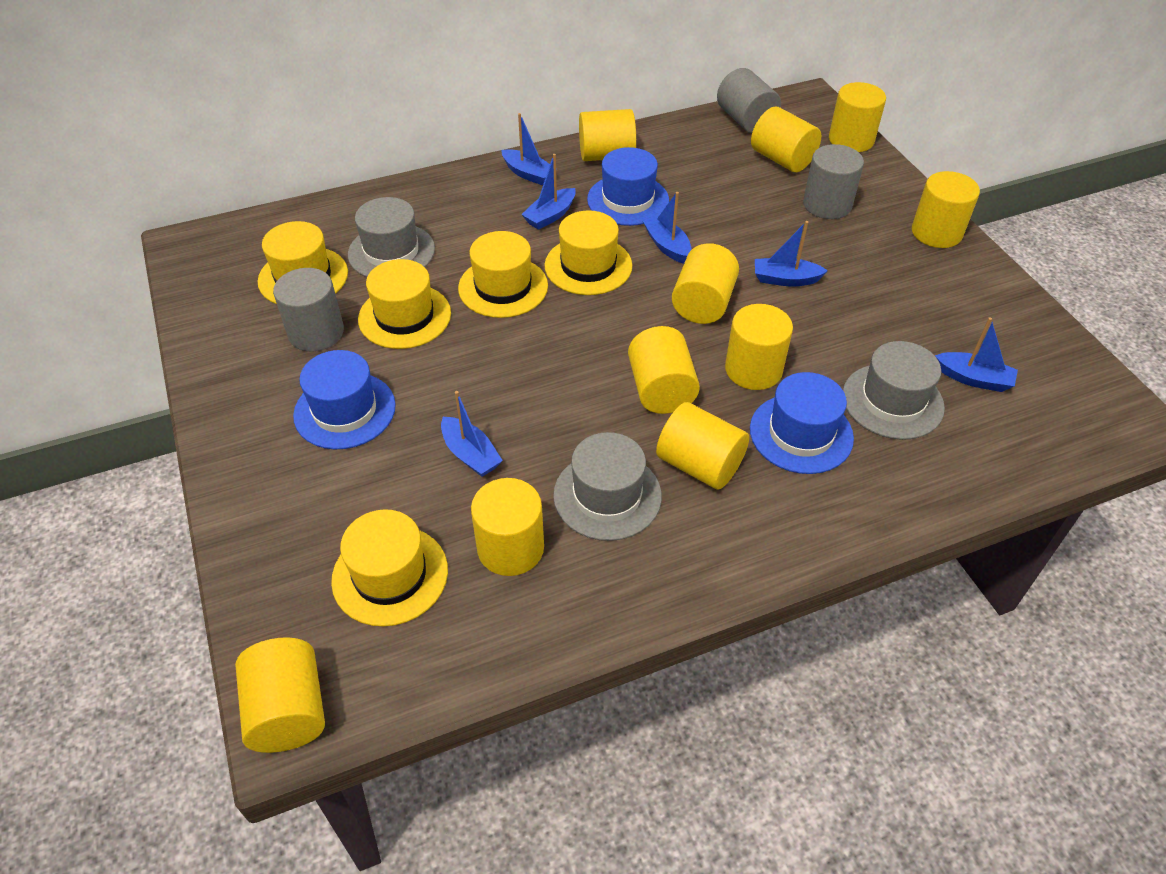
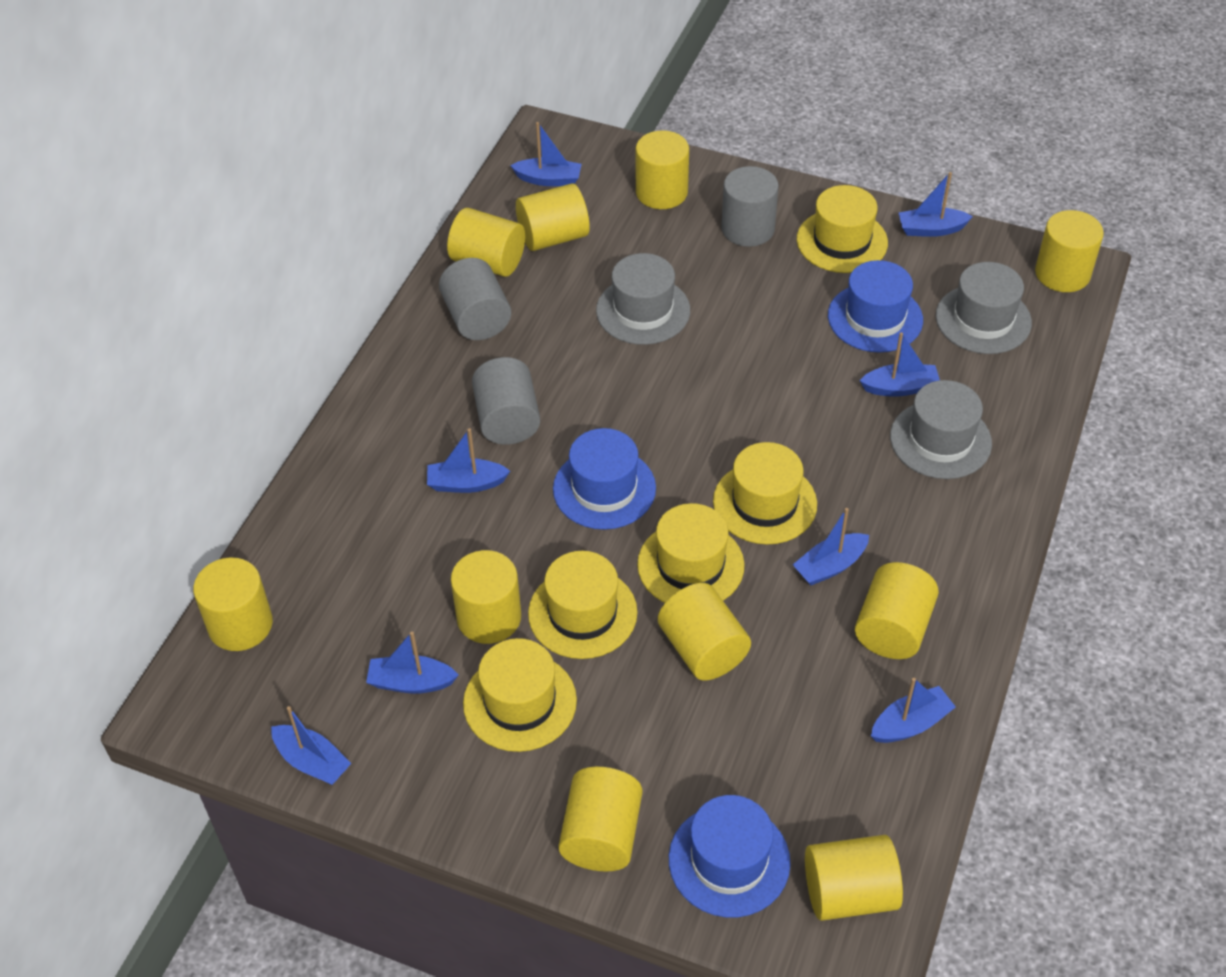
blue boat: 6 -> 8

